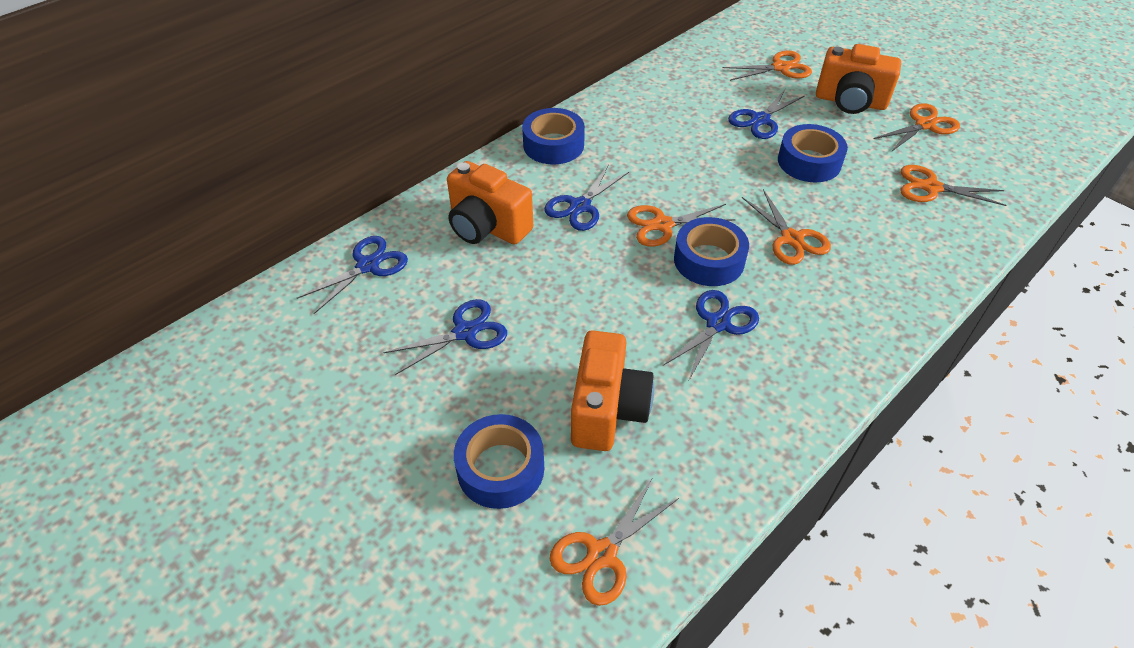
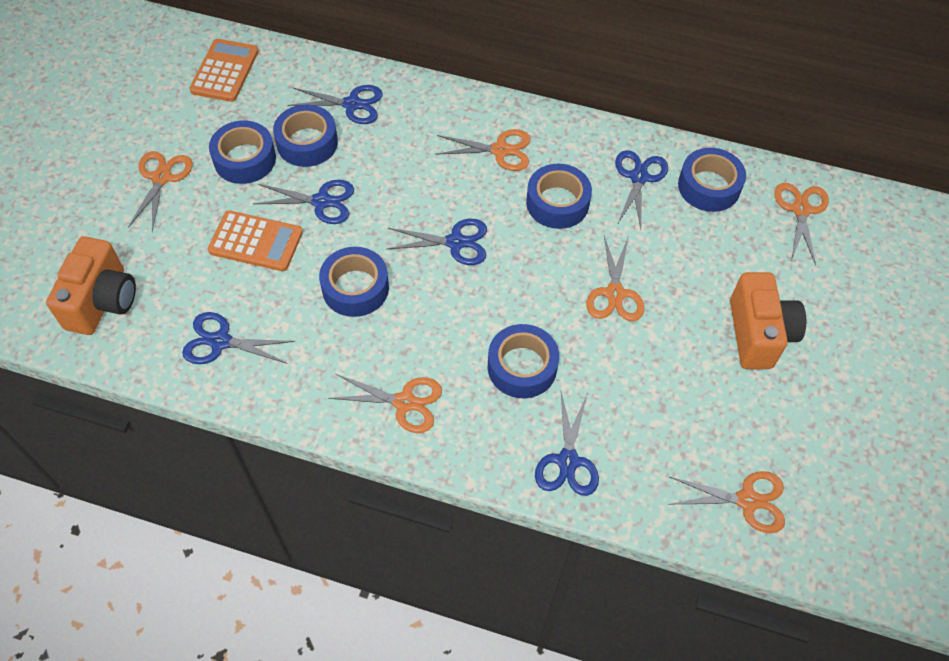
blue scissors: 5 -> 6
blue tape: 4 -> 6
orange calculator: 0 -> 2
orange camera: 3 -> 2

